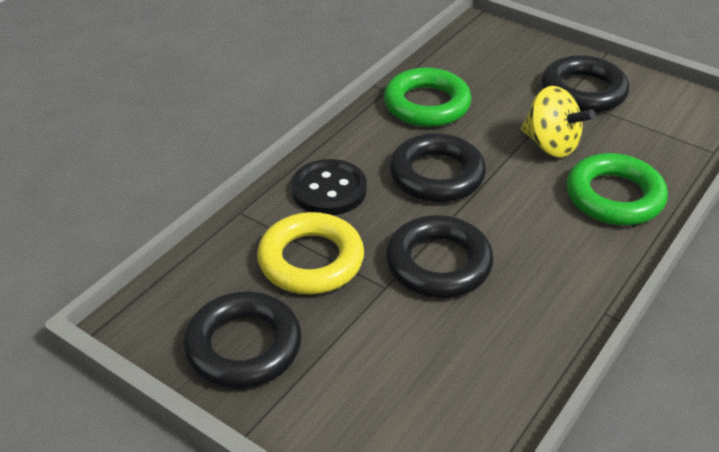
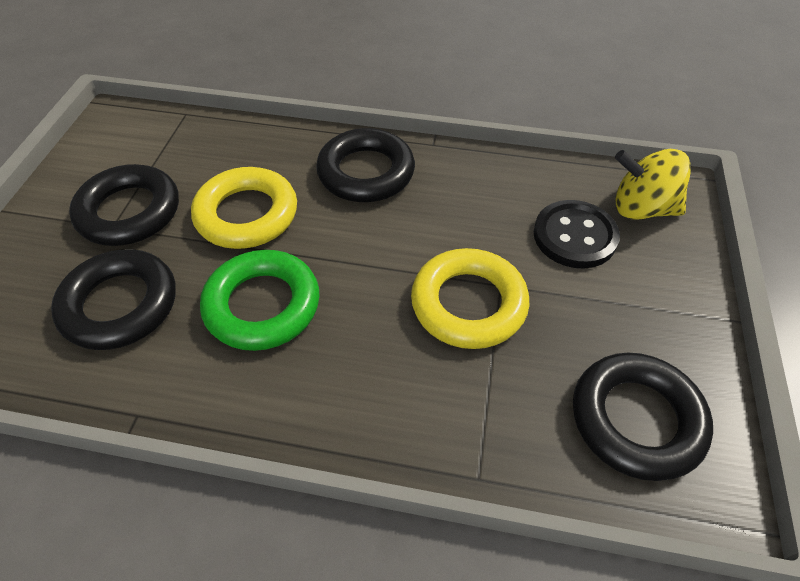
green ring: 2 -> 1
yellow ring: 1 -> 2

